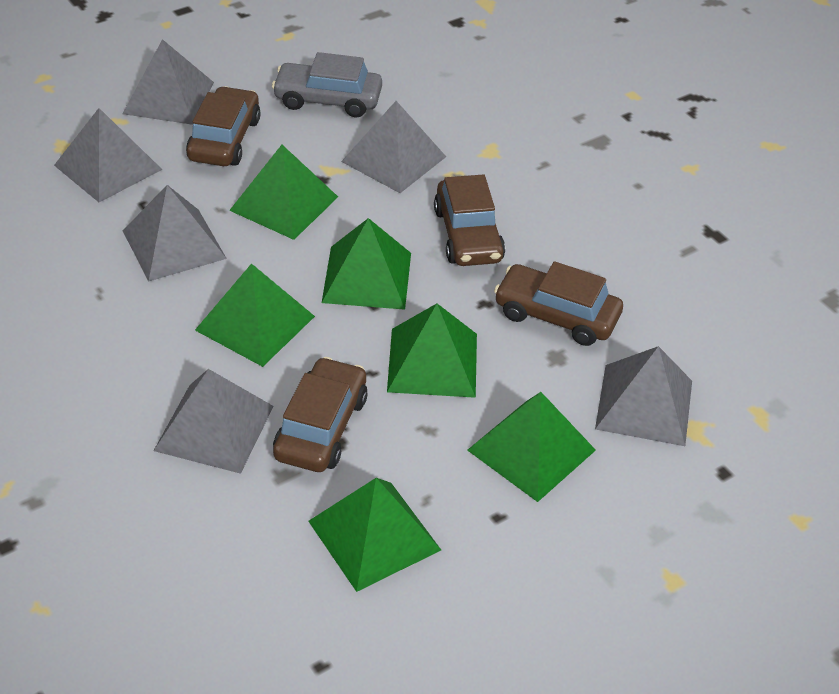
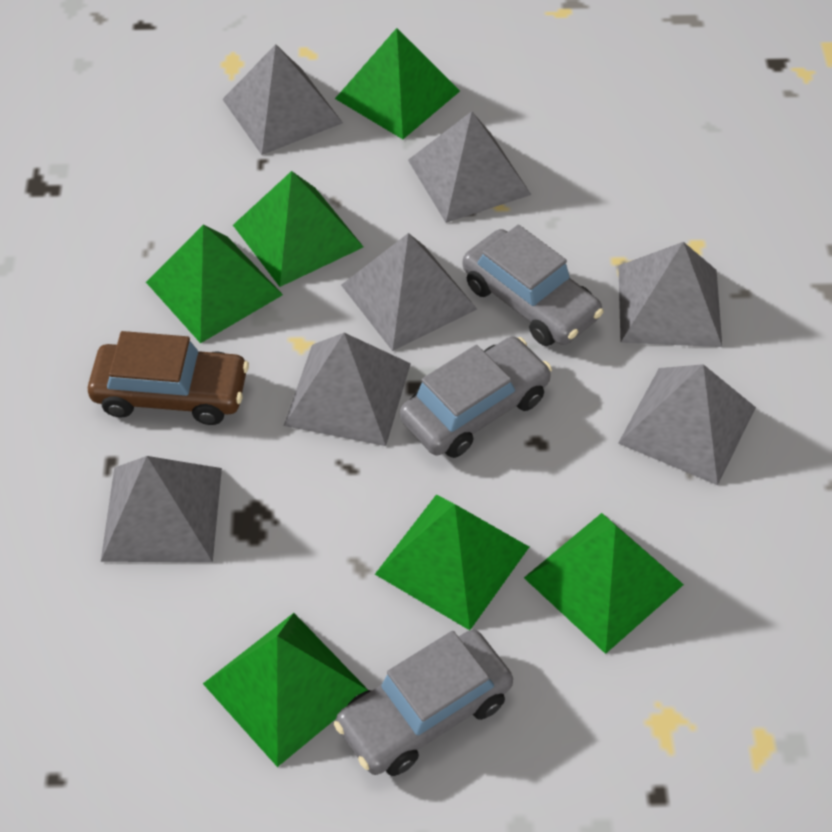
brown car: 4 -> 1
grey car: 1 -> 3
grey pyramid: 6 -> 7

